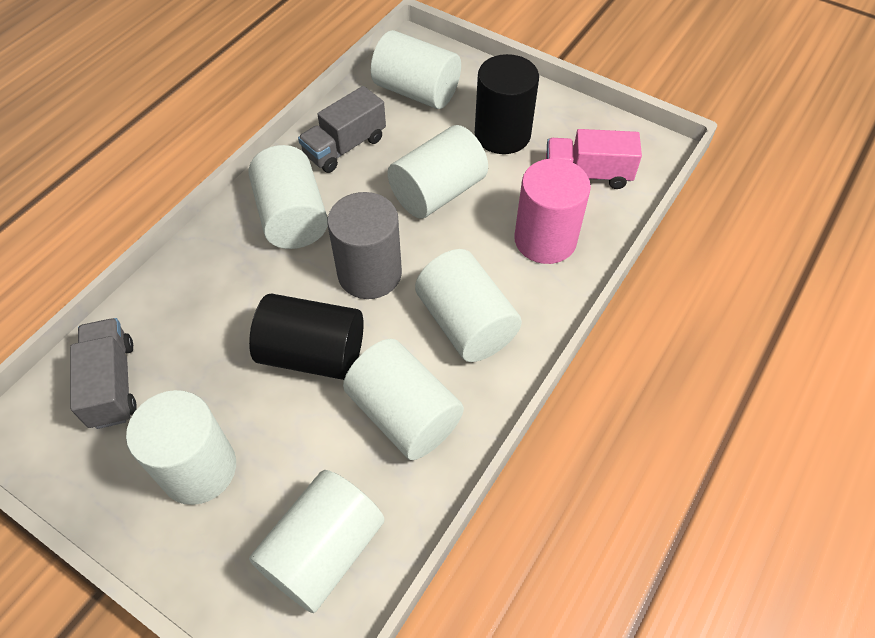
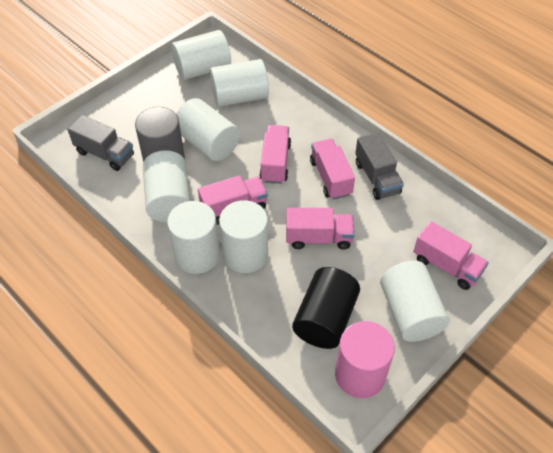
black cylinder: 2 -> 1
pink truck: 1 -> 5

